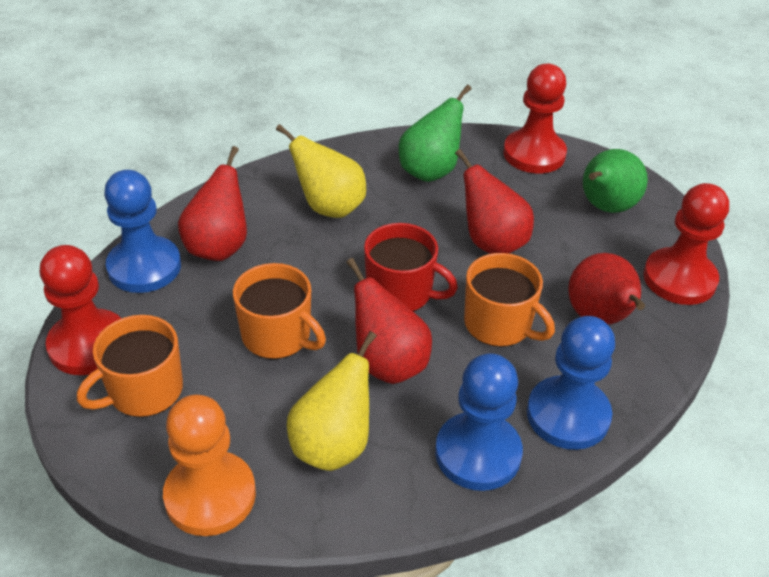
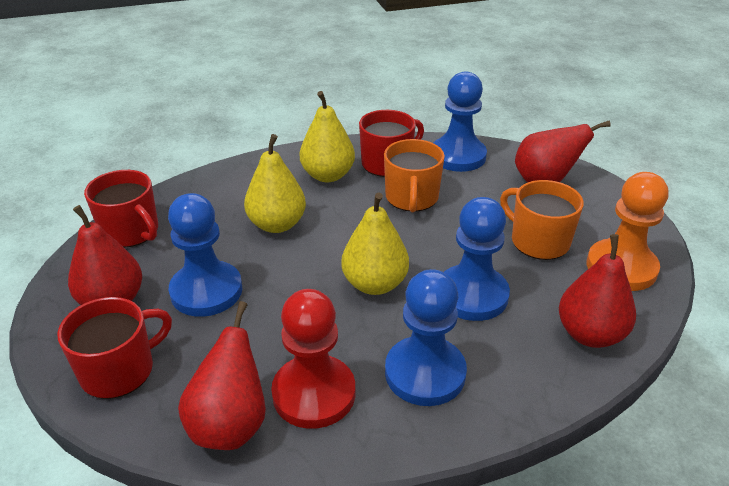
blue pawn: 3 -> 4
green pear: 2 -> 0
orange mug: 3 -> 2
red mug: 1 -> 3
red pawn: 3 -> 1
yellow pear: 2 -> 3

